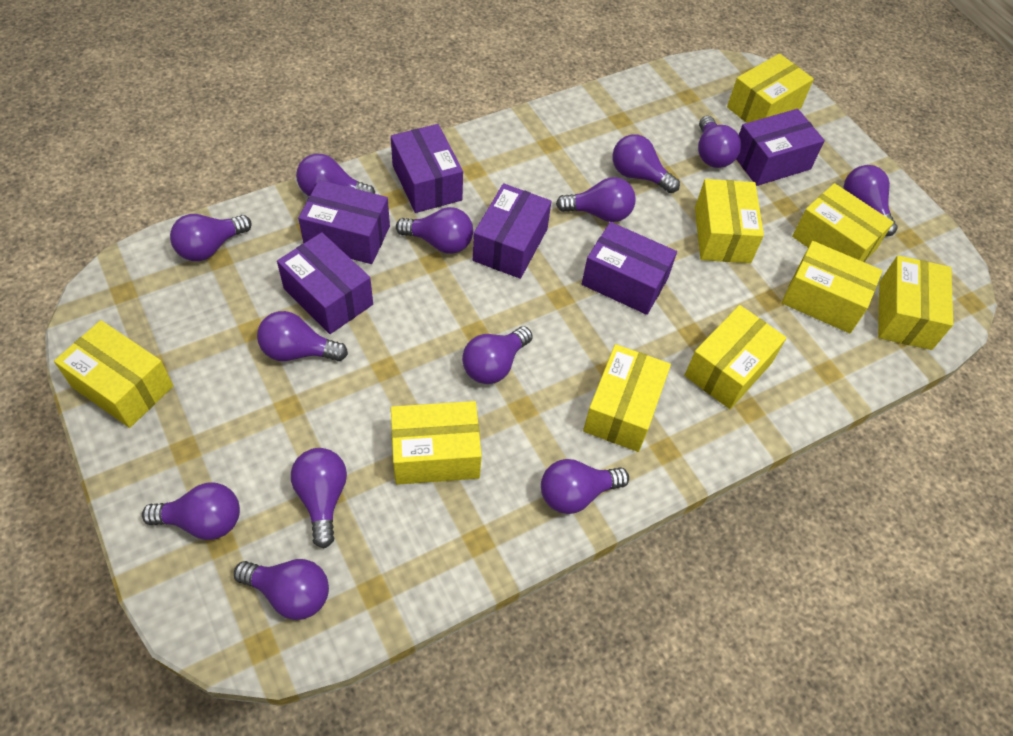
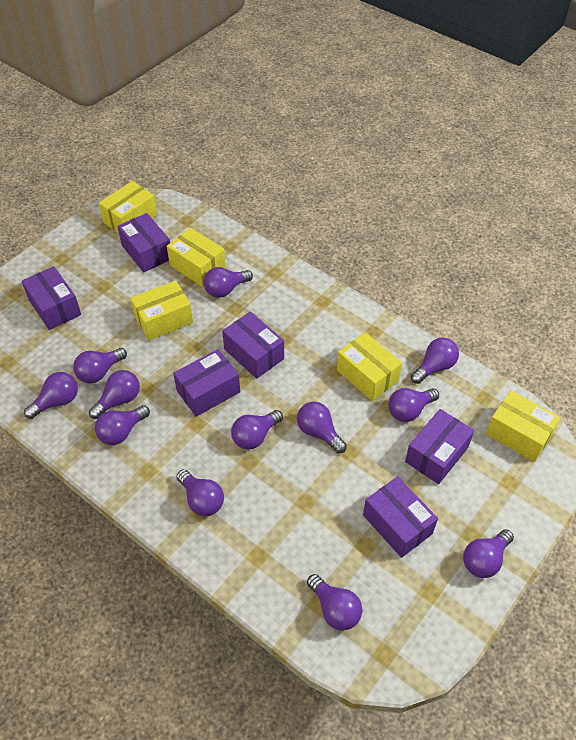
purple light bulb: 13 -> 12
yellow box: 9 -> 5

